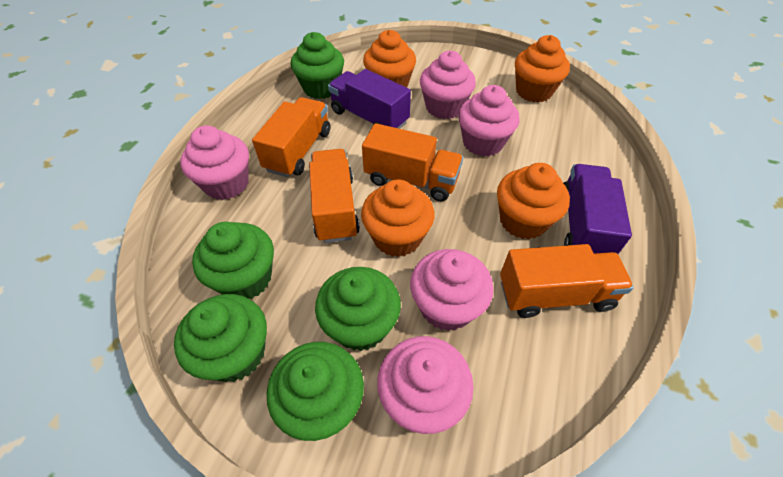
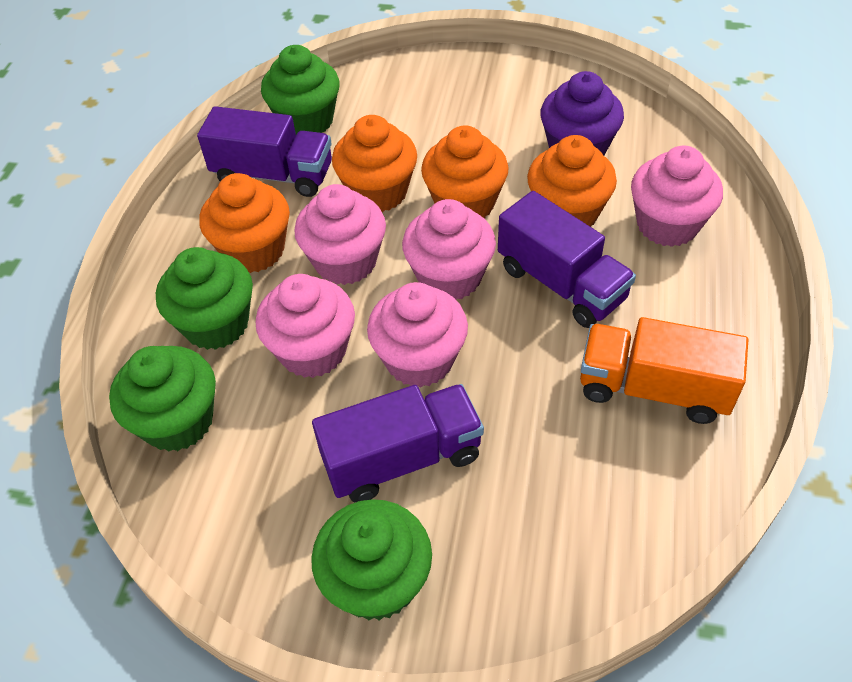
green cupcake: 5 -> 4
orange truck: 4 -> 1
purple cupcake: 0 -> 1
purple truck: 2 -> 3

